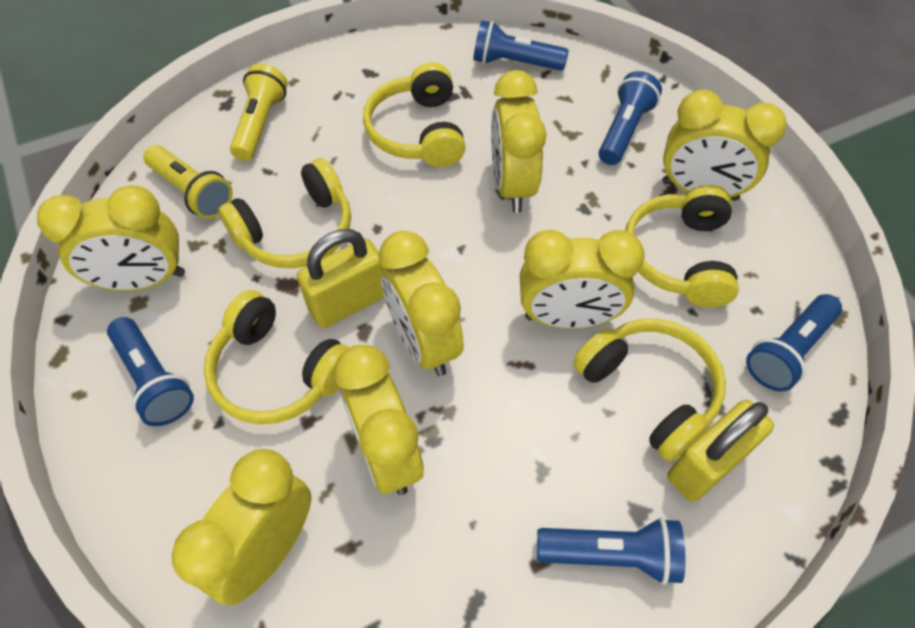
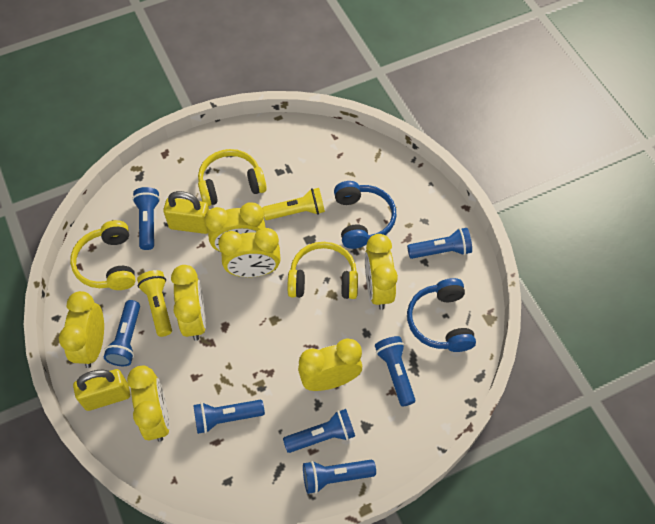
blue flashlight: 5 -> 7
blue headphones: 0 -> 2
yellow headphones: 5 -> 3

